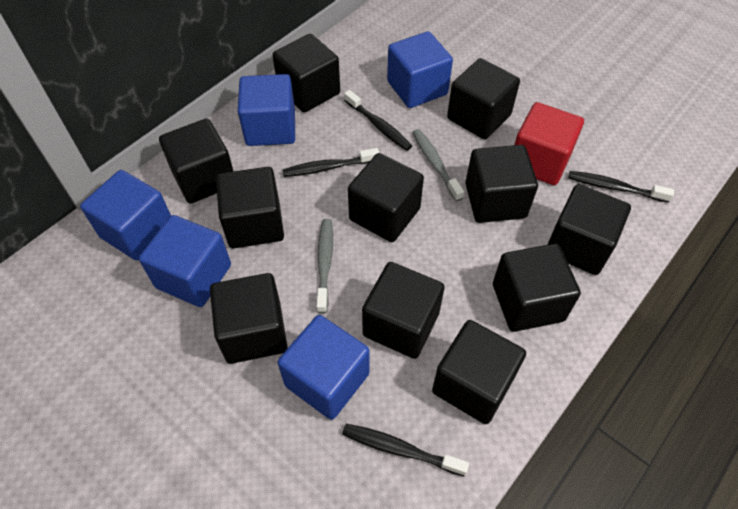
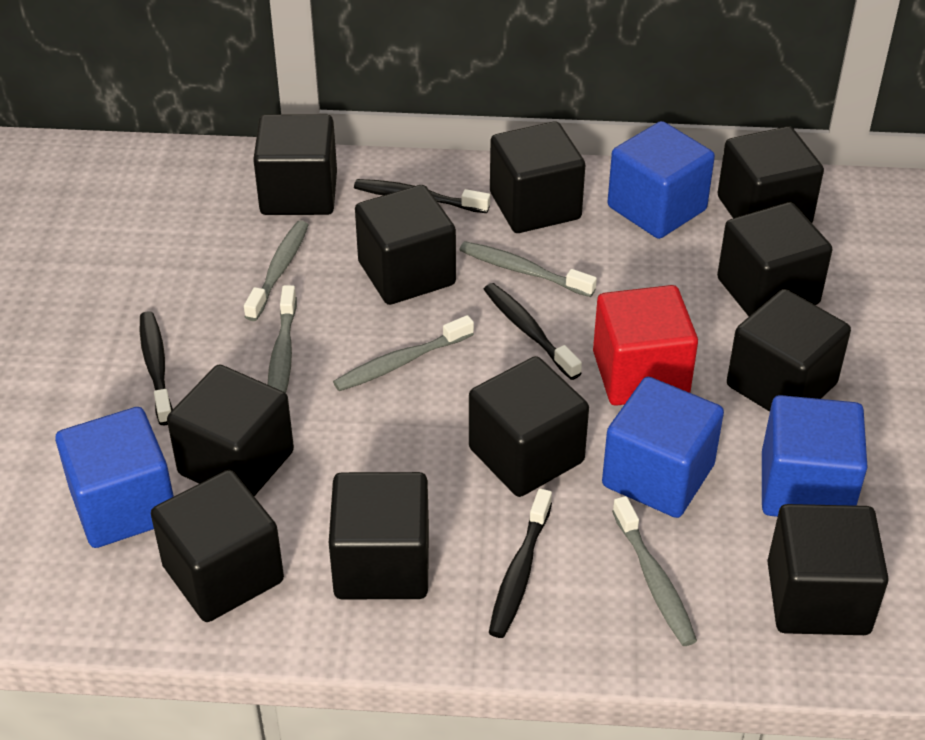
blue cube: 5 -> 4
grey toothbrush: 2 -> 5

